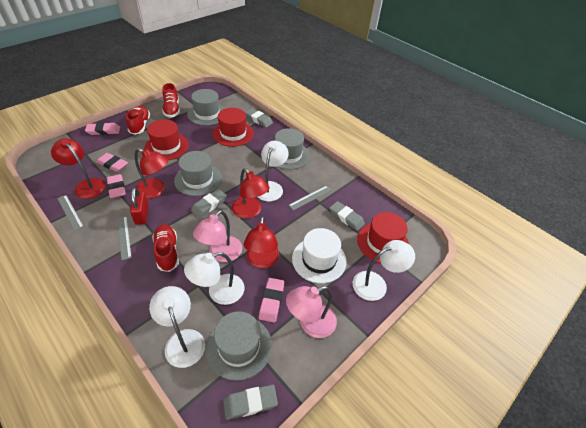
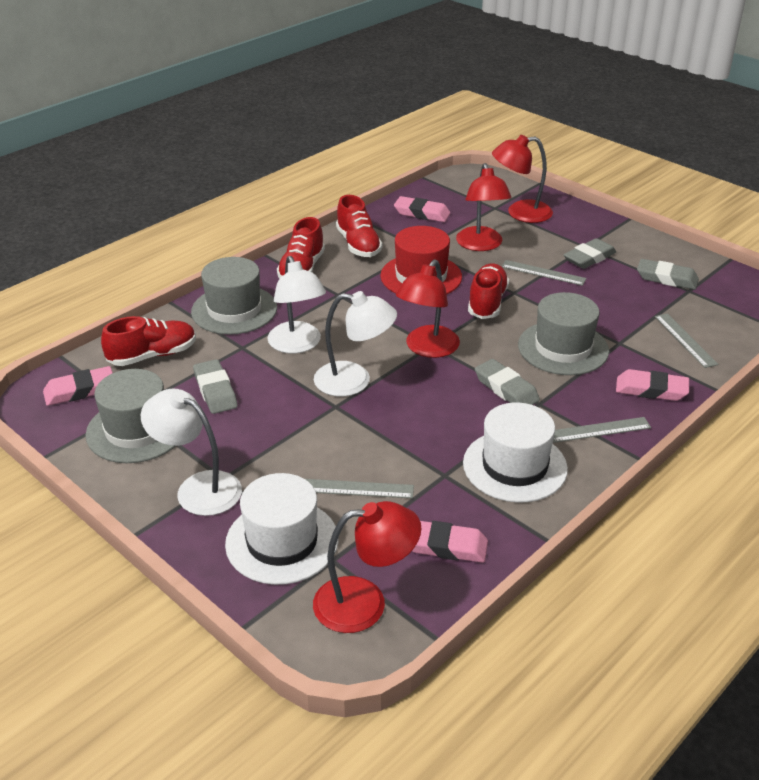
grey hat: 4 -> 3
grey ruler: 3 -> 4
pink lamp: 2 -> 0
red hat: 3 -> 1
red padlock: 1 -> 0
red shoe: 3 -> 4
white hat: 1 -> 2
white lamp: 4 -> 3

